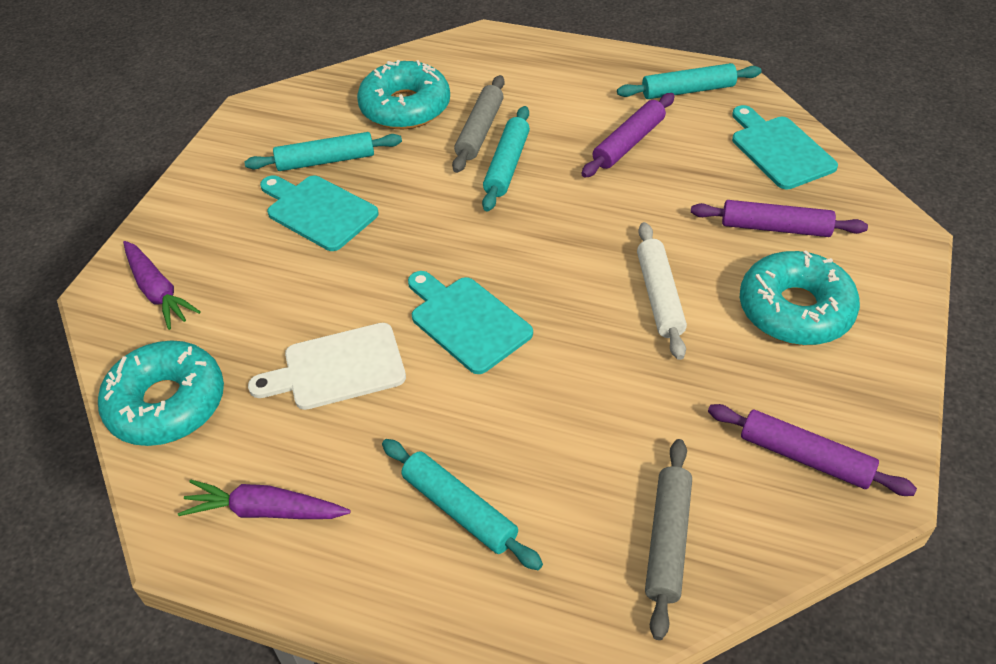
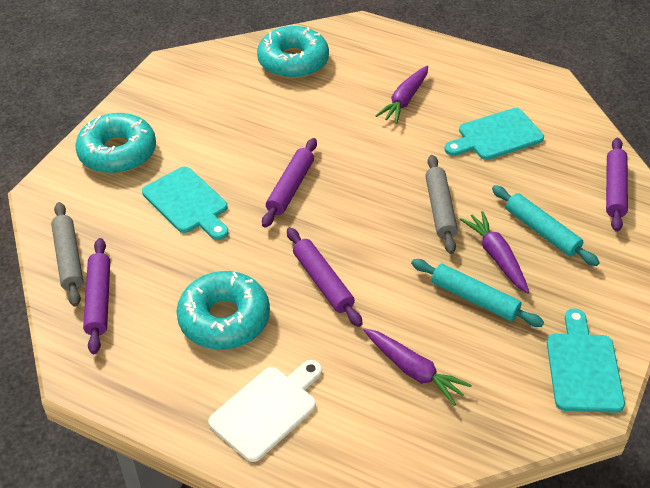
purple carrot: 2 -> 3
purple rolling pin: 3 -> 4
turquoise rolling pin: 4 -> 2
white rolling pin: 1 -> 0

